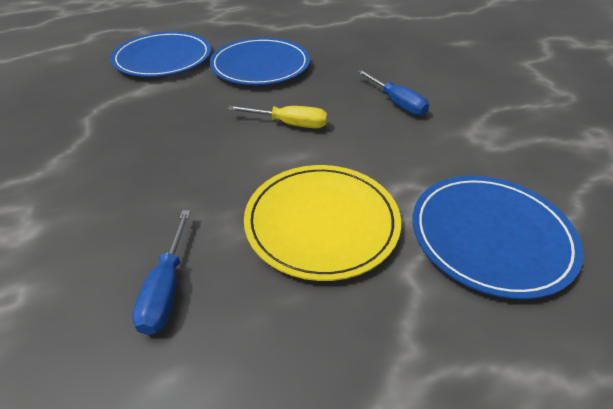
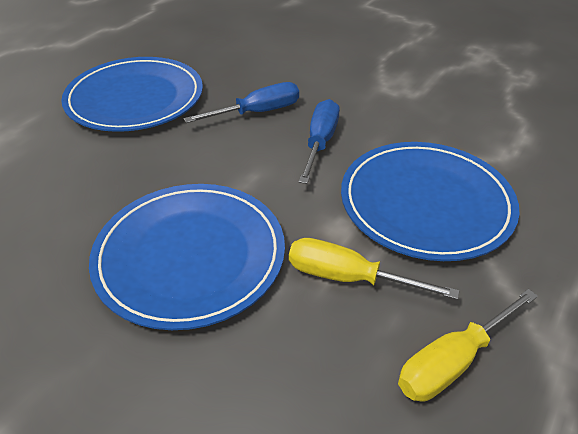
yellow plate: 1 -> 0
yellow screwdriver: 1 -> 2

